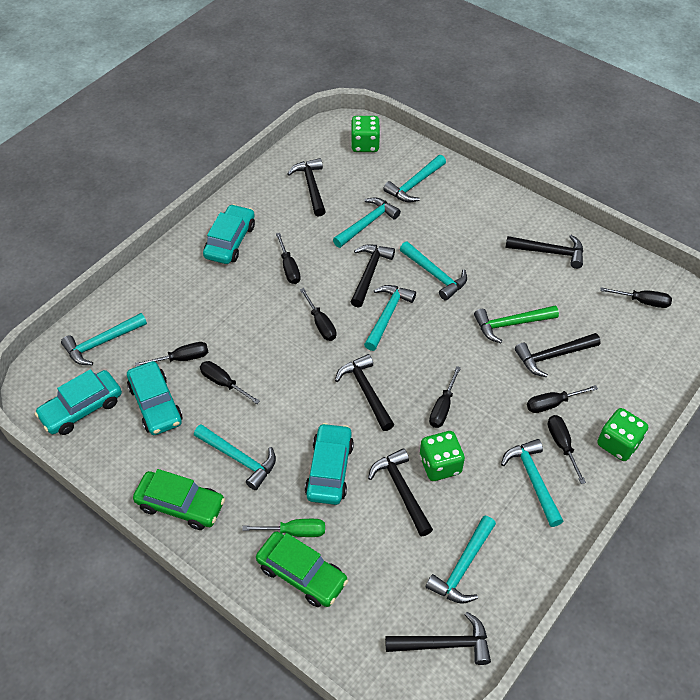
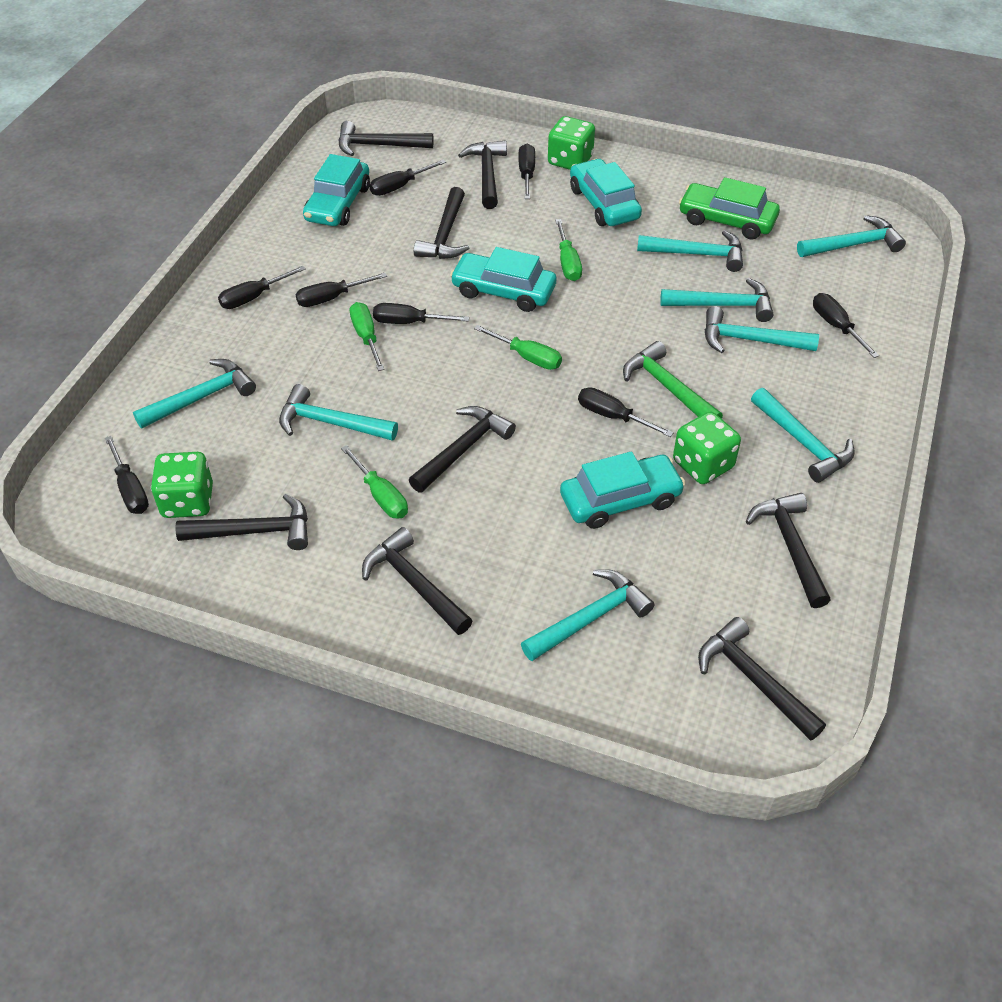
black hammer: 7 -> 8
green car: 2 -> 1
green screwdriver: 1 -> 4

